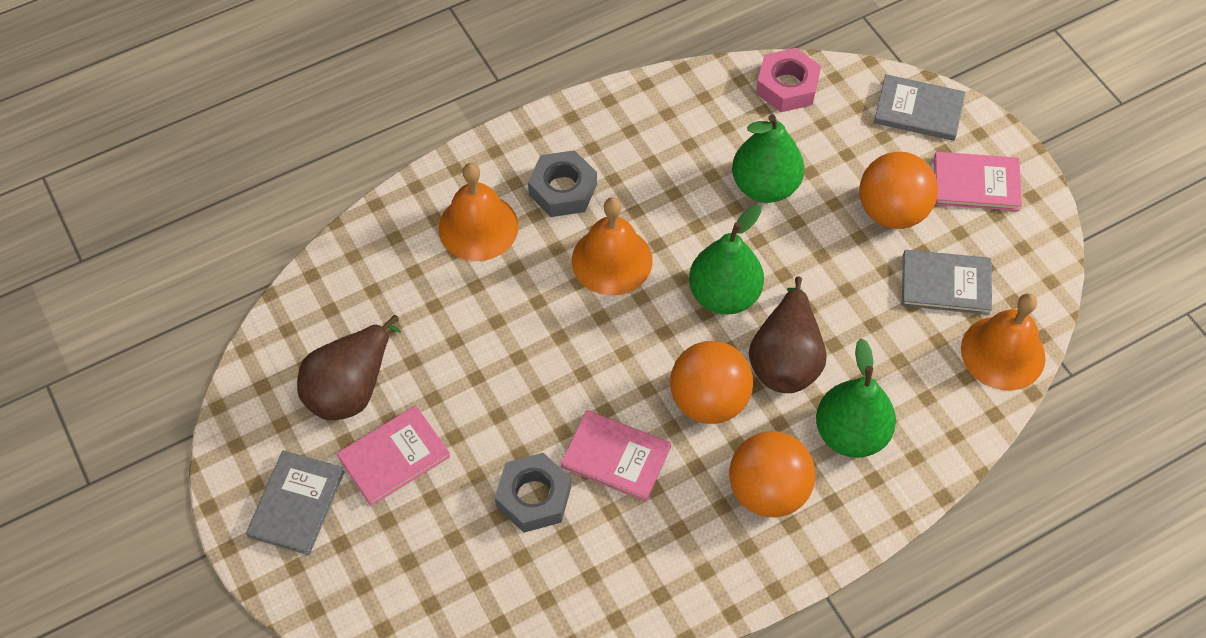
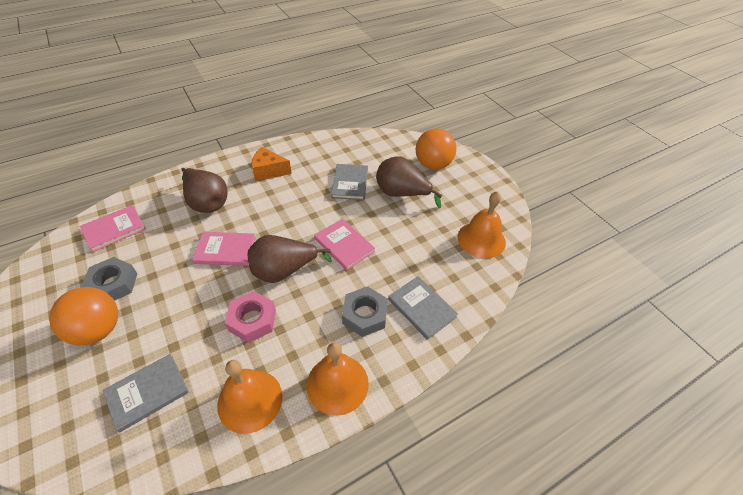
brown pear: 2 -> 3
green pear: 3 -> 0
orange ball: 3 -> 2
orange cheese: 0 -> 1

